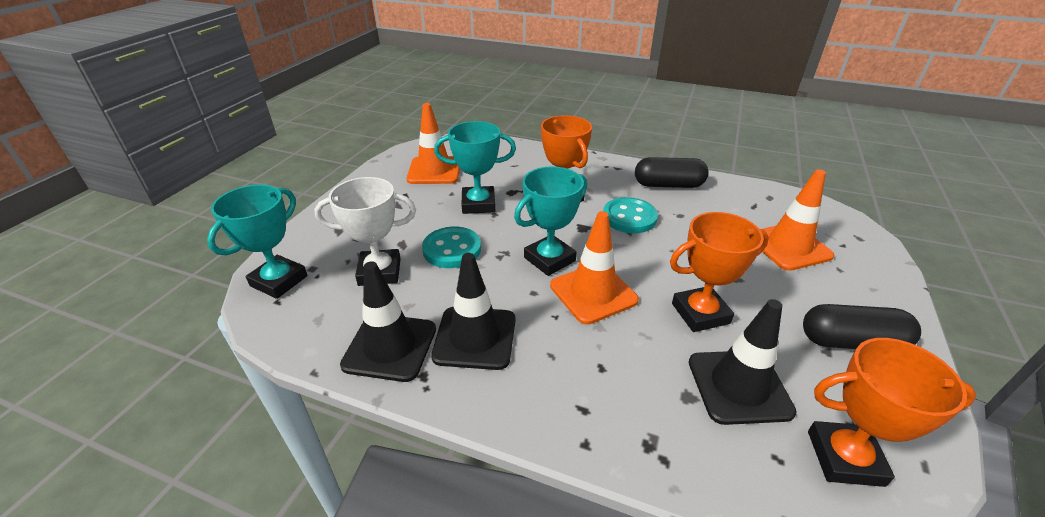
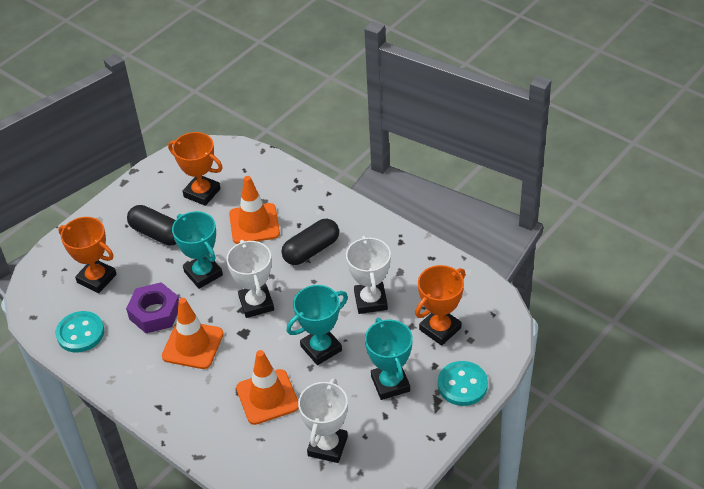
black traffic cone: 3 -> 0
purple nut: 0 -> 1
white trophy: 1 -> 3

